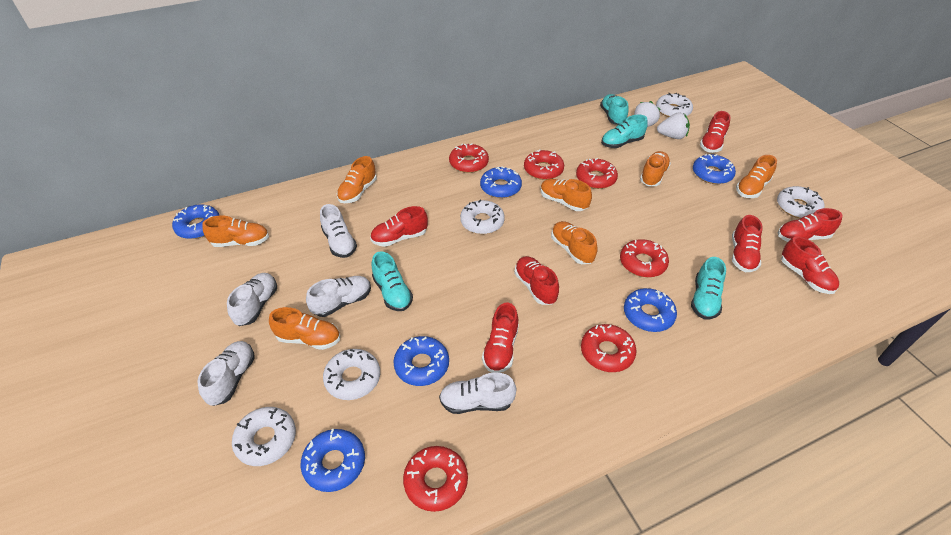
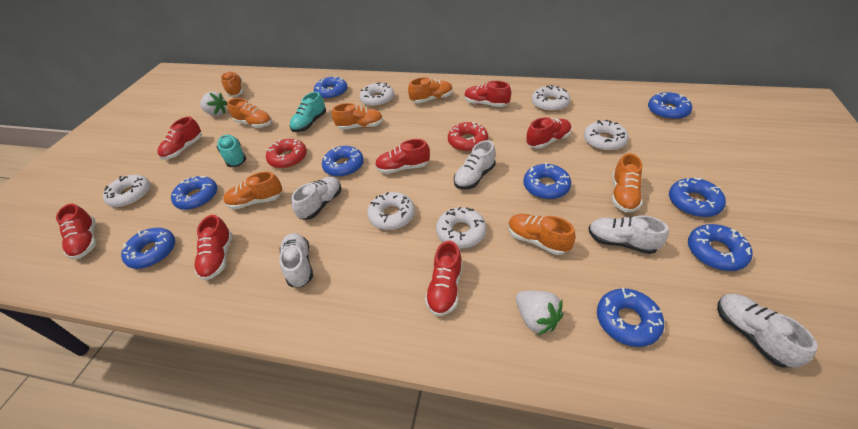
blue donut: 6 -> 9
red donut: 6 -> 2
turquoise shoe: 4 -> 2
white donut: 5 -> 6

